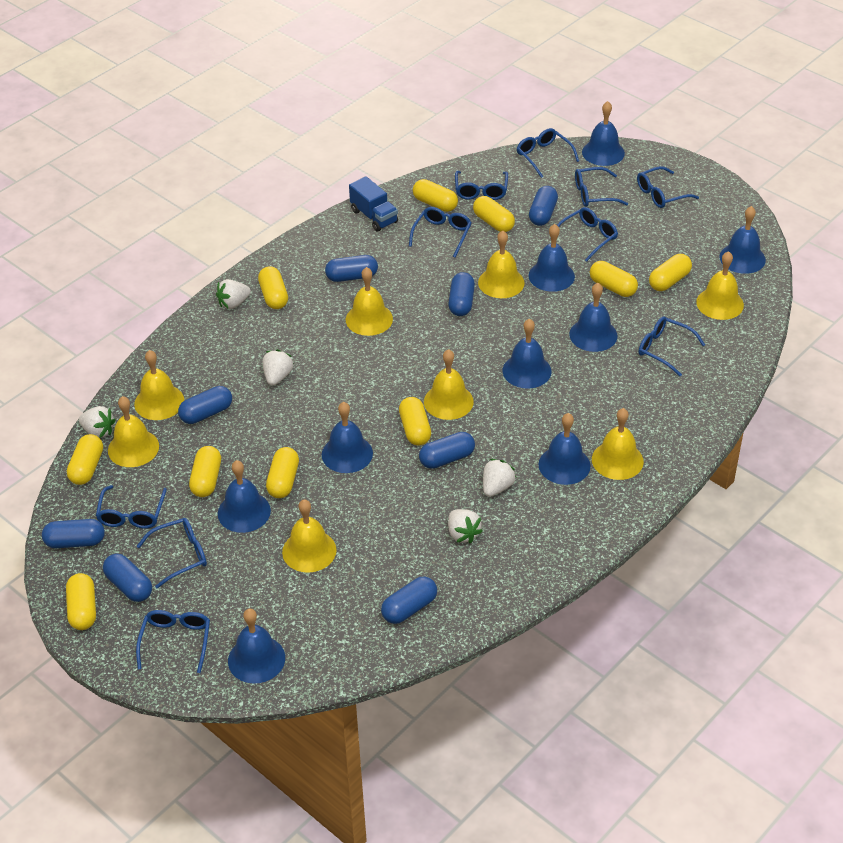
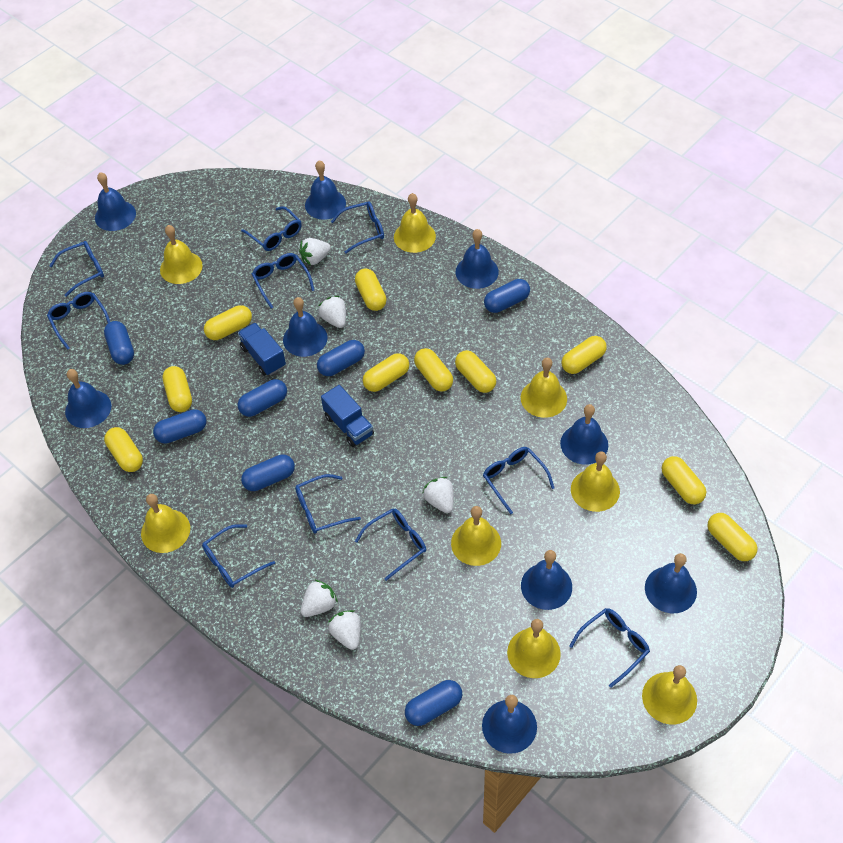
blue capsule: 8 -> 7
blue truck: 1 -> 2

